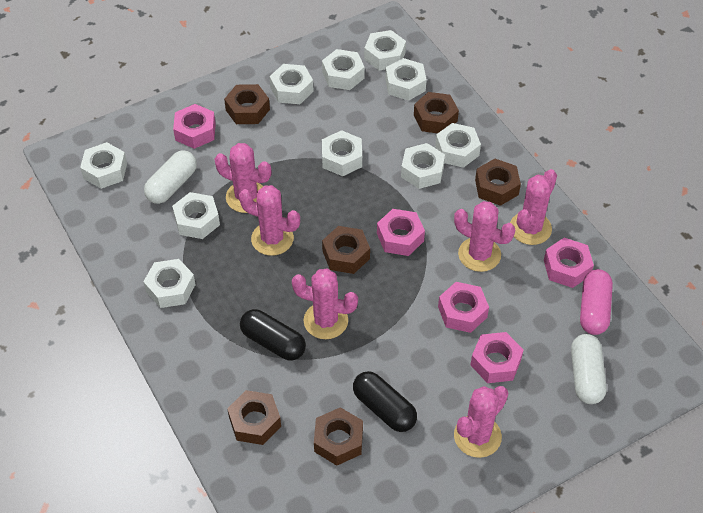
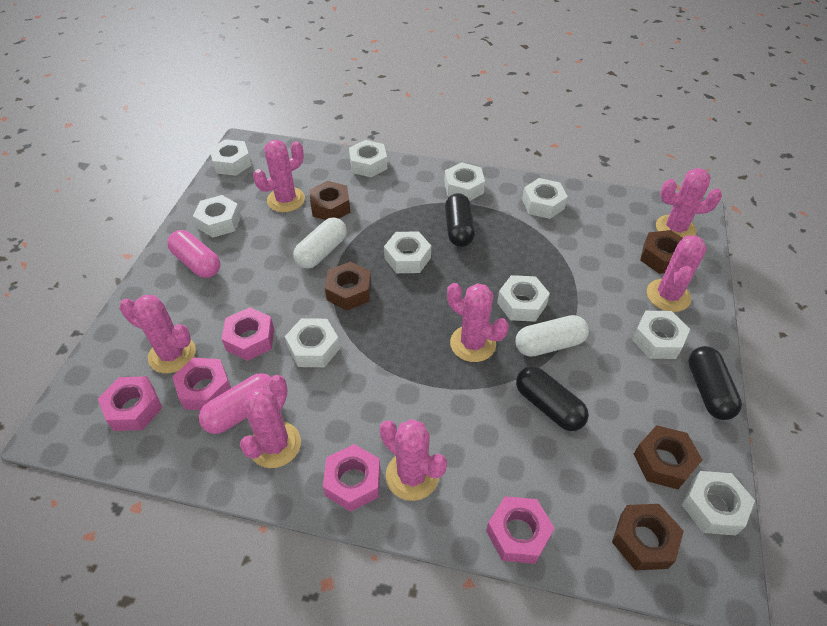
black capsule: 2 -> 3
brown nut: 6 -> 5
pink cactus: 6 -> 7
pink capsule: 1 -> 2

